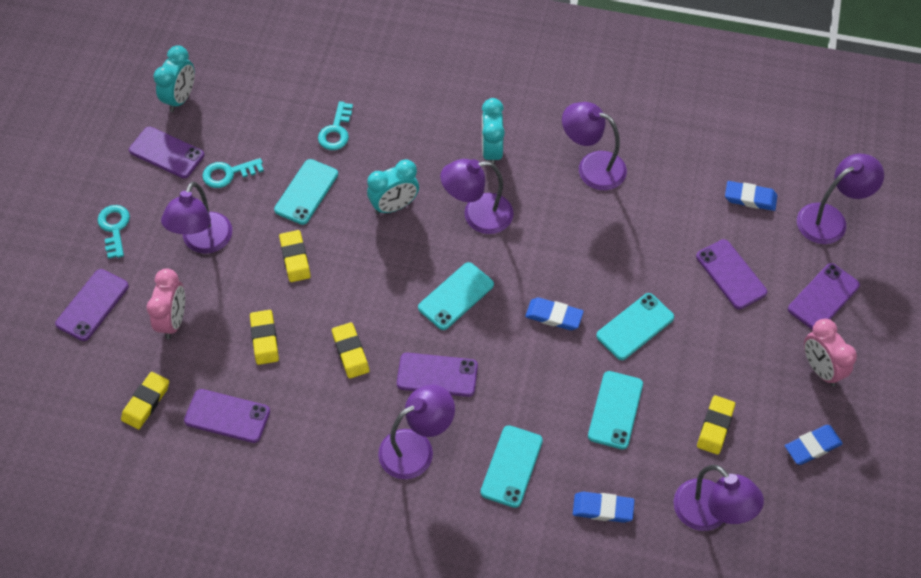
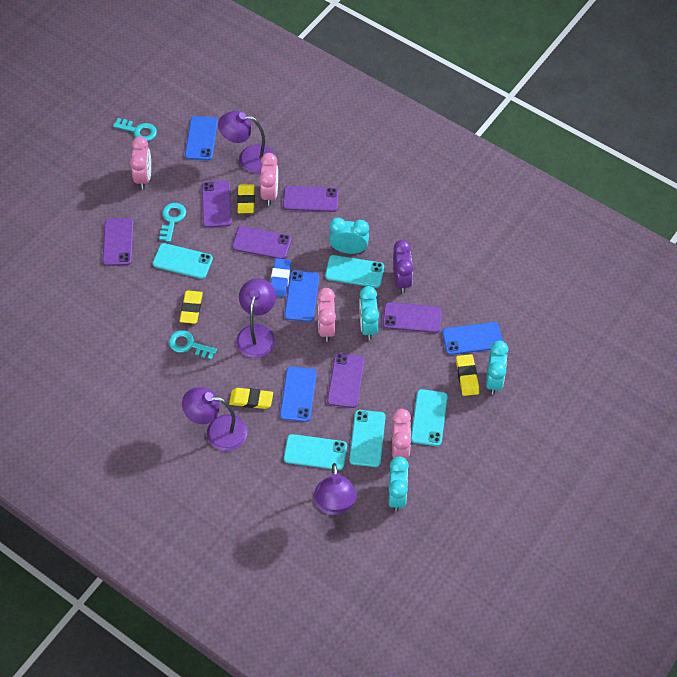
blue eraser: 4 -> 1
blue phone: 0 -> 4
pink clock: 2 -> 4
purple clock: 0 -> 1
purple lamp: 6 -> 4
turquoise clock: 3 -> 4
yellow eraser: 5 -> 4

